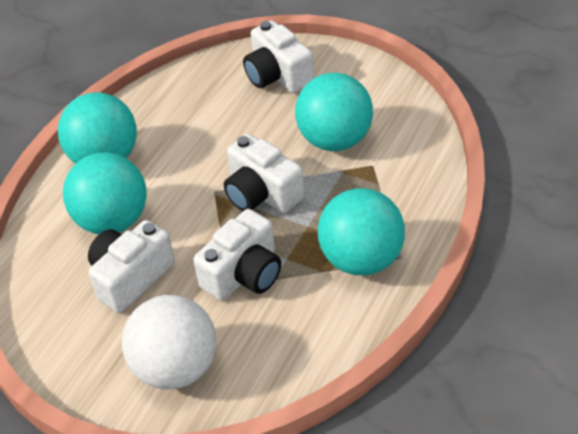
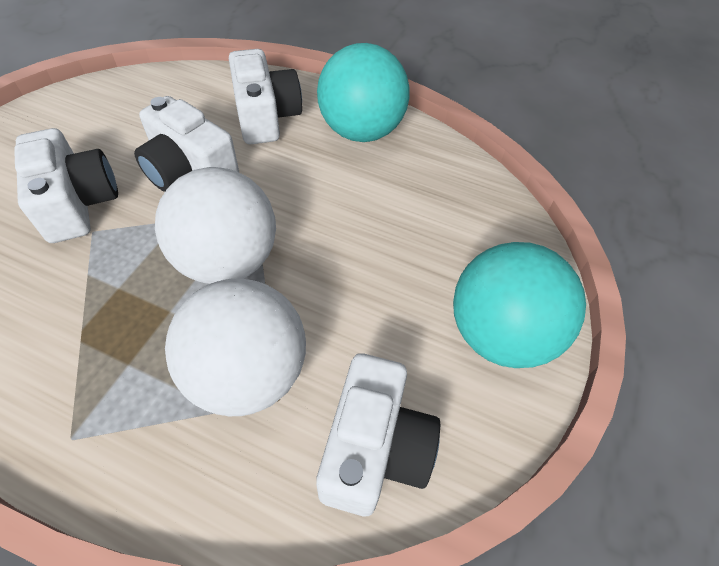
turquoise ball: 4 -> 2
white ball: 1 -> 2

